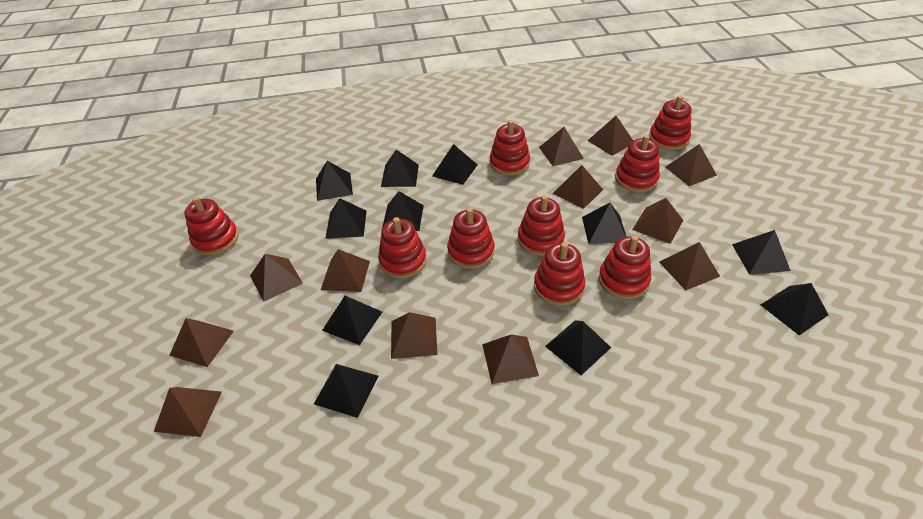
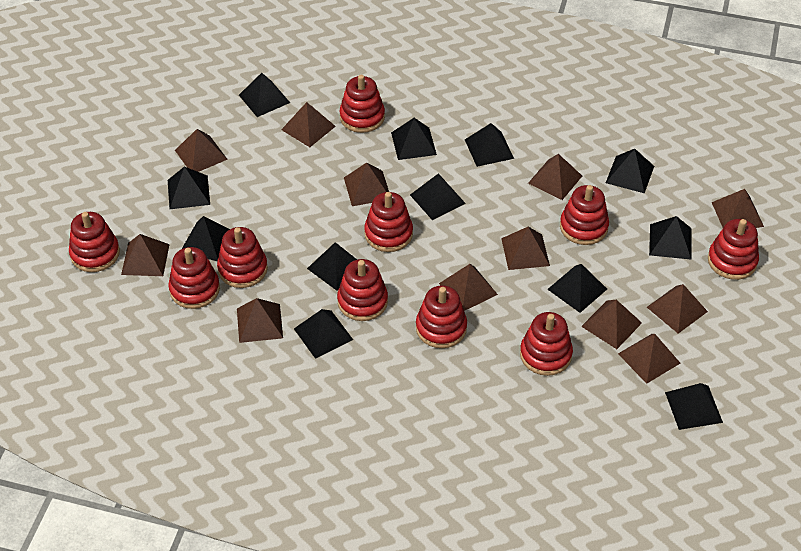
black pyramid: 11 -> 12
red stacking toy: 9 -> 10

